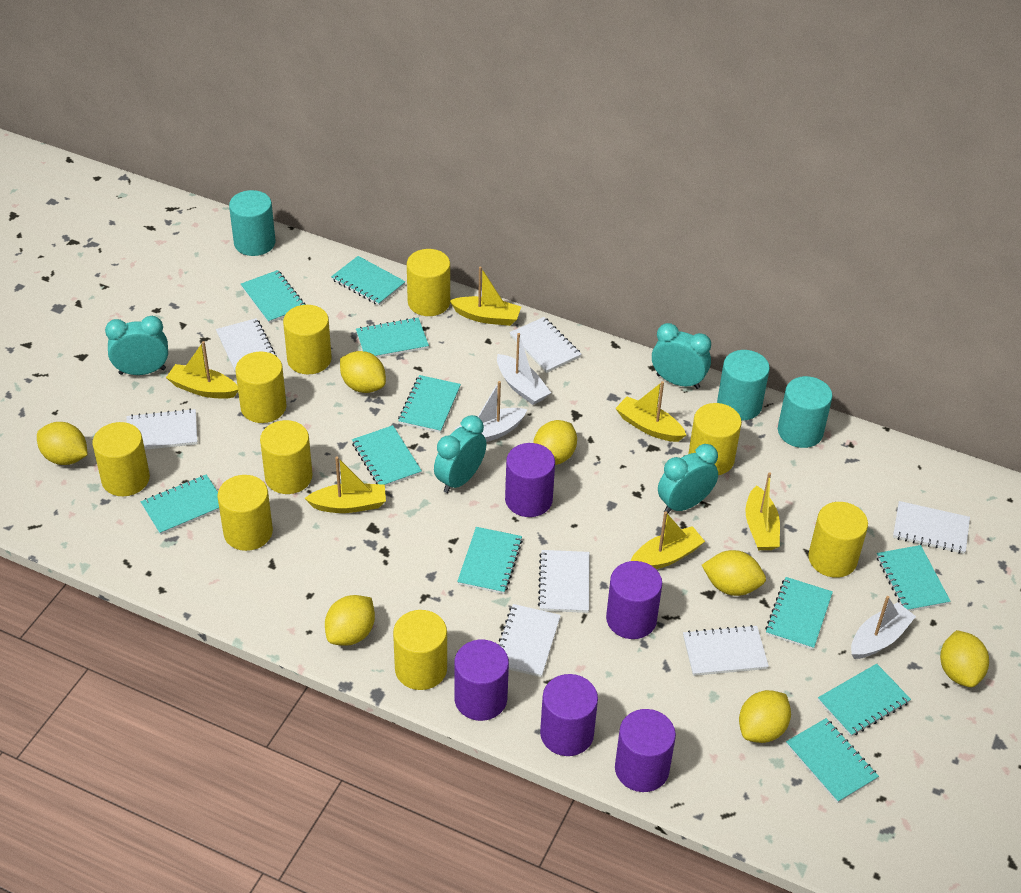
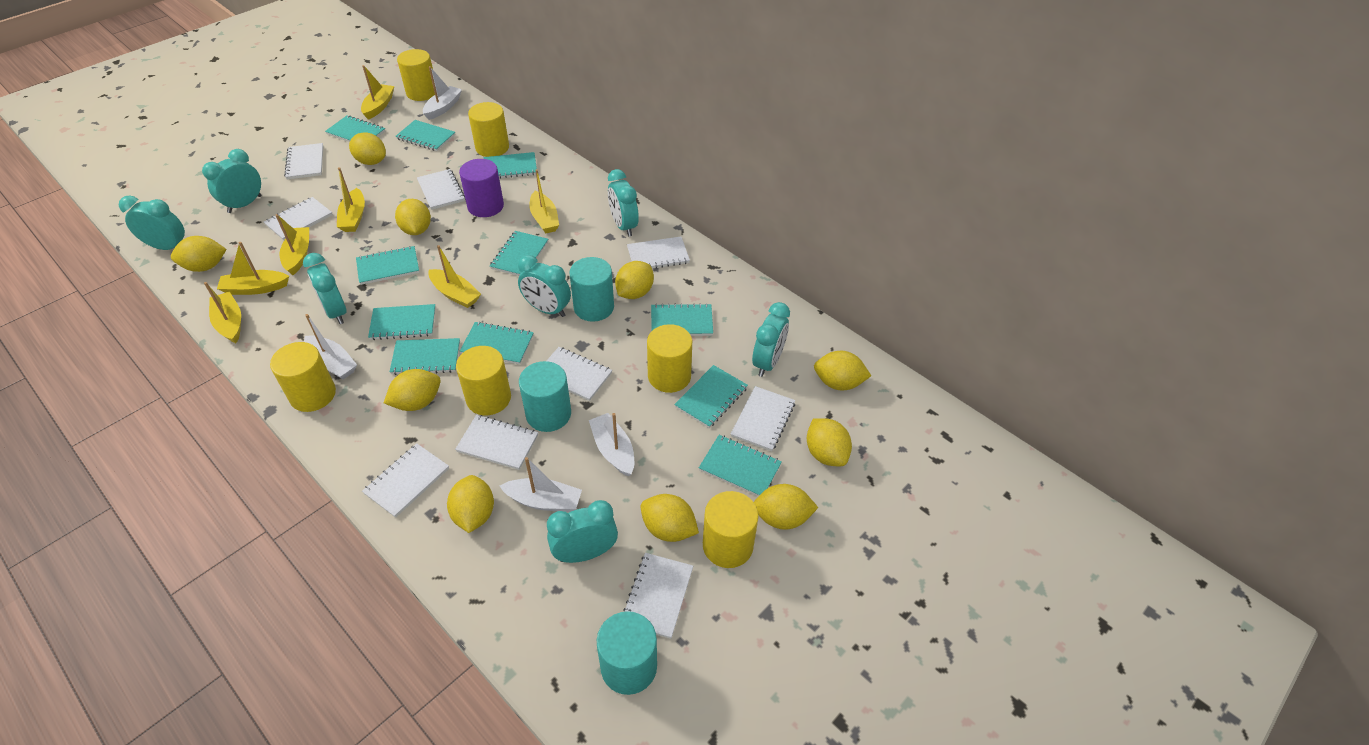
purple cylinder: 5 -> 1
turquoise clock: 4 -> 7
white boat: 3 -> 4
white notebook: 7 -> 9
yellow boat: 6 -> 7
yellow cylinder: 9 -> 6
yellow lemon: 7 -> 10

